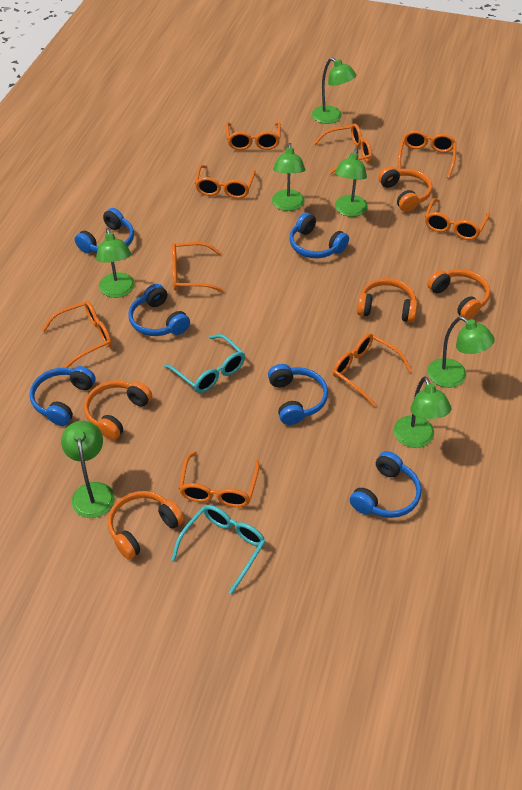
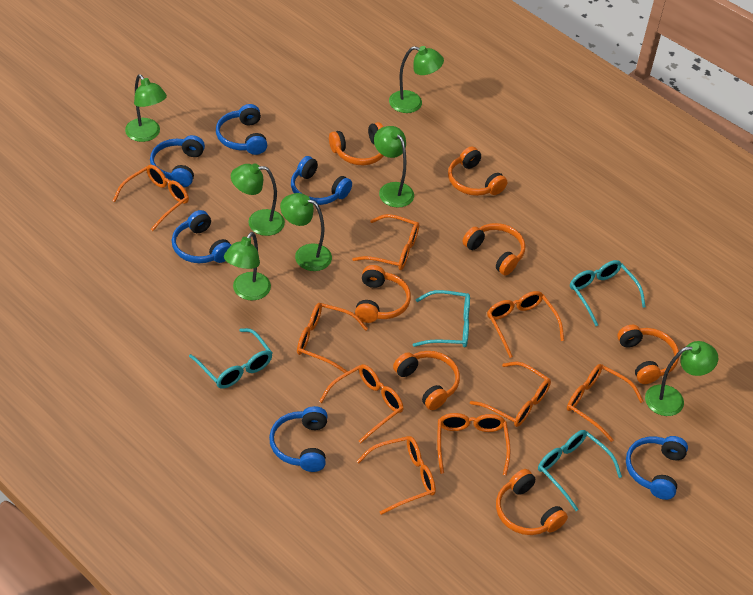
orange headphones: 5 -> 7
turquoise glasses: 2 -> 4

